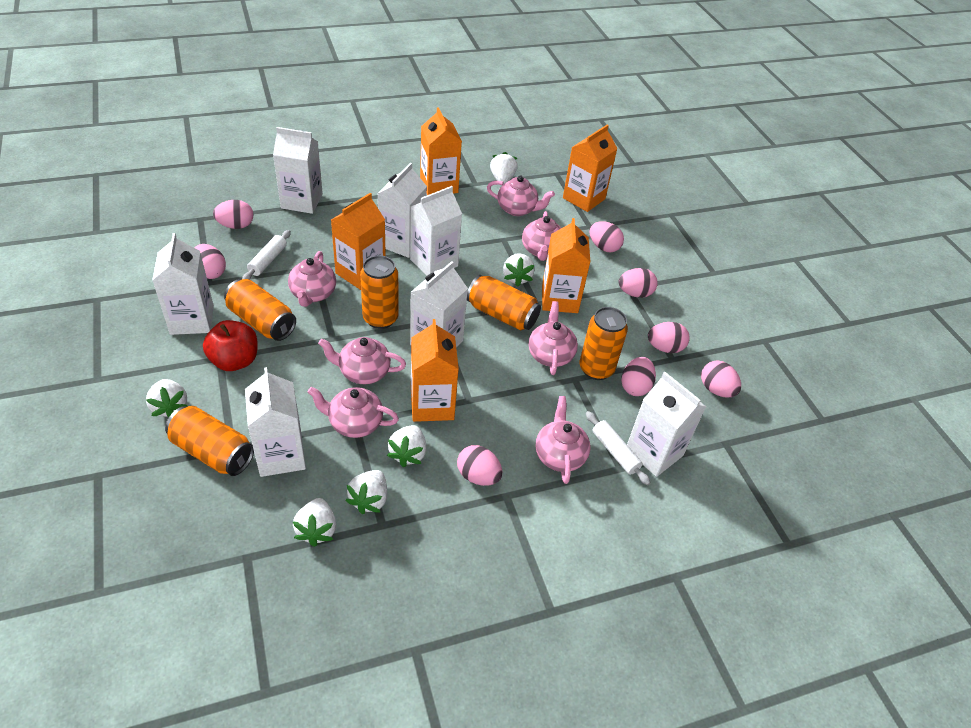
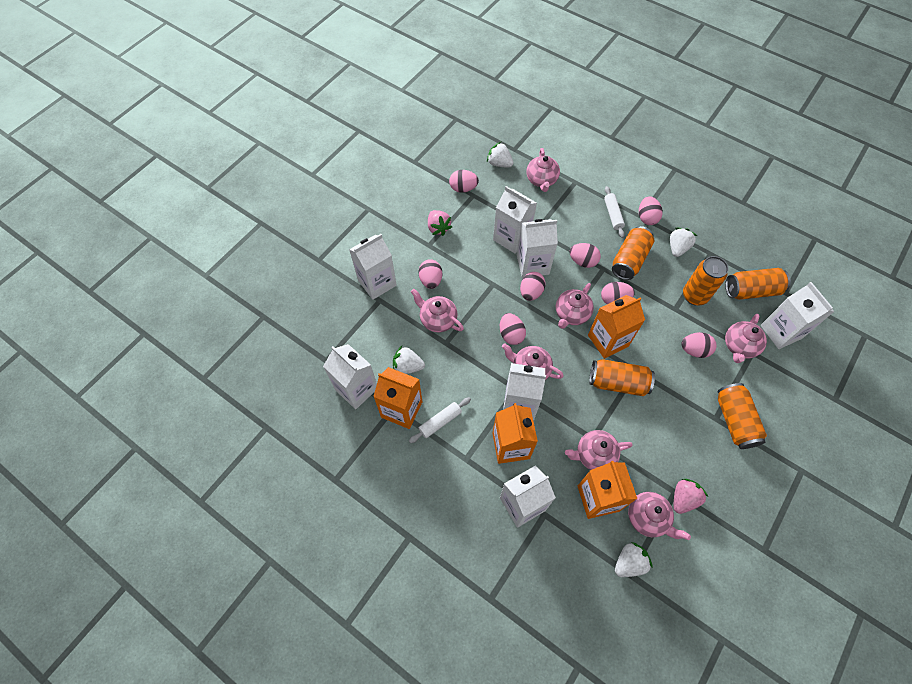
orange carton: 5 -> 4
pink strawberry: 0 -> 2
red apple: 1 -> 0
white strawberry: 6 -> 4

